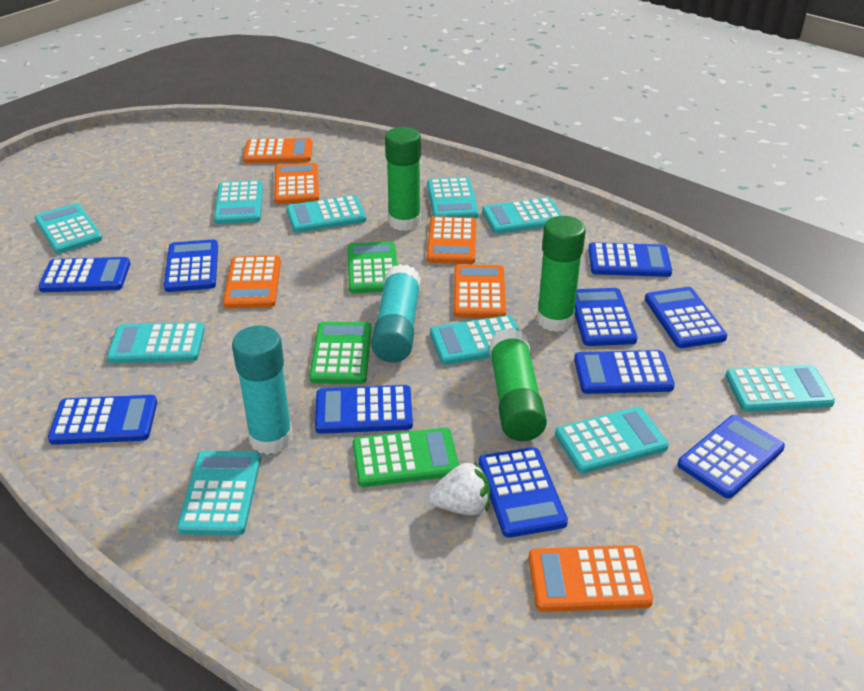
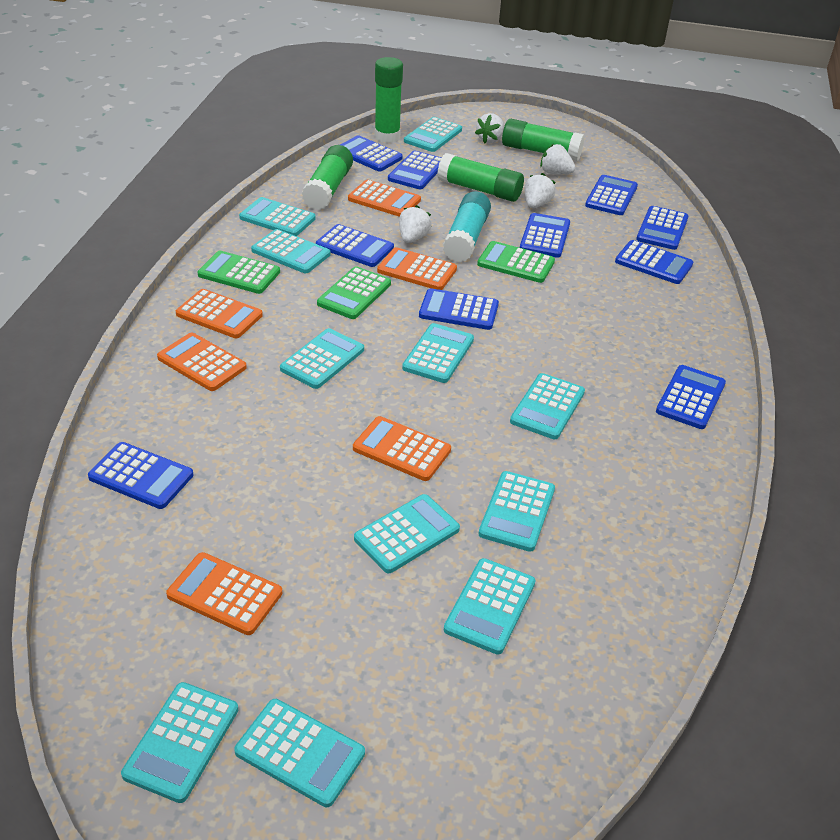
green glue stick: 3 -> 4
turquoise calculator: 10 -> 11
turquoise glue stick: 2 -> 1
white strawberry: 1 -> 4

